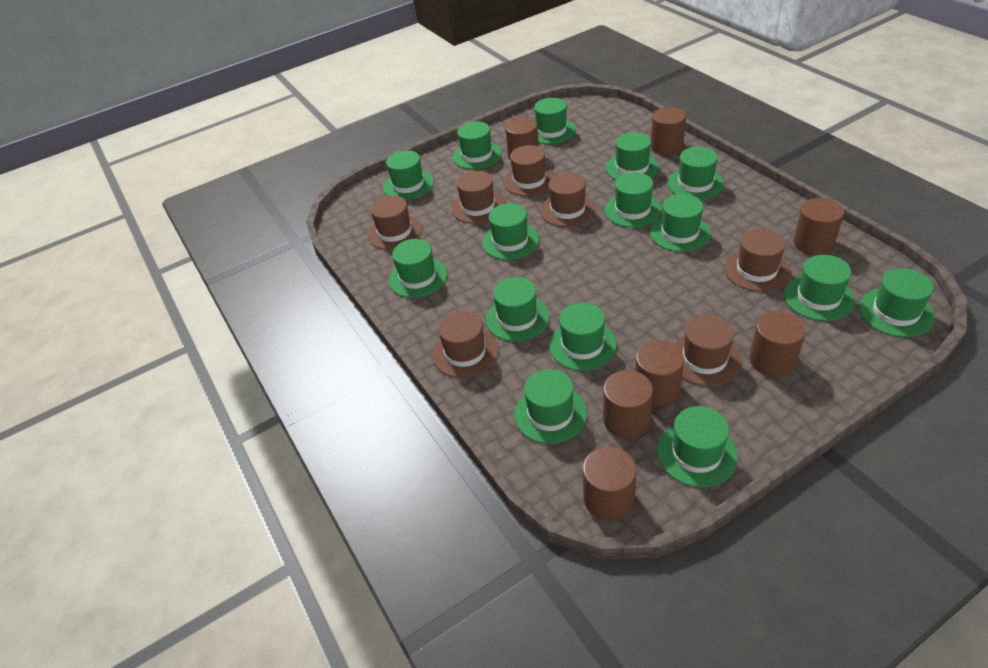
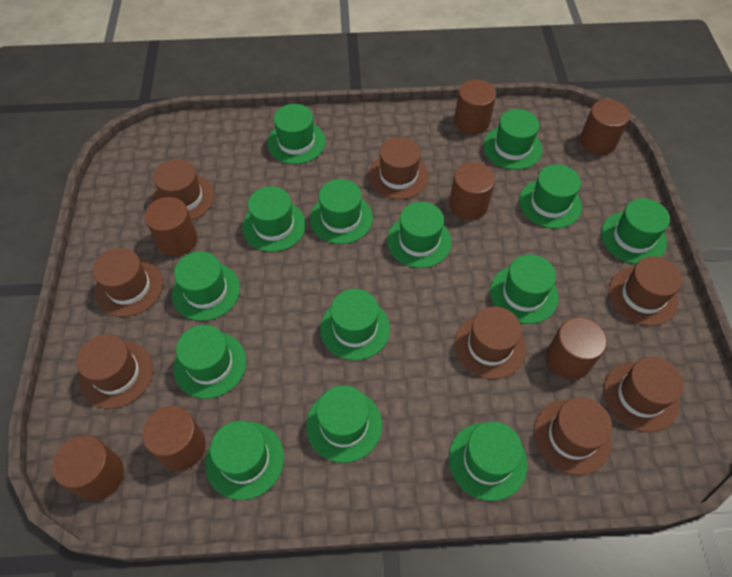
brown hat: 7 -> 8
green hat: 15 -> 14

